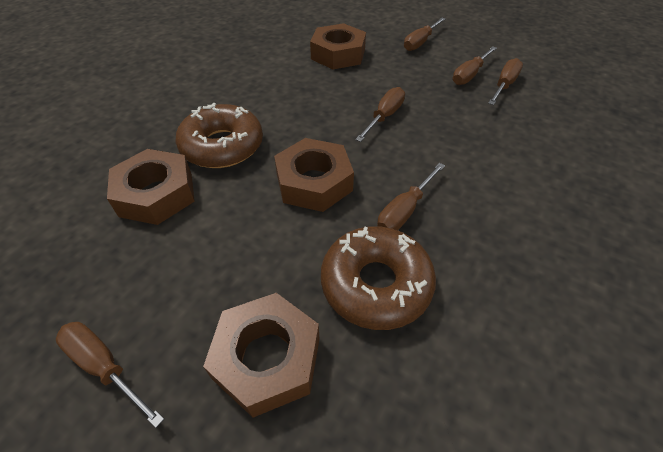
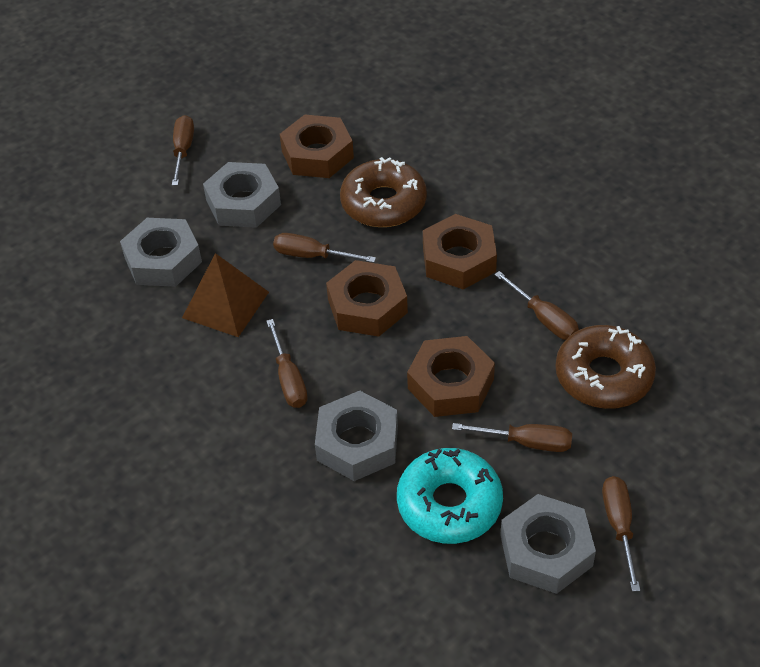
brown pyramid: 0 -> 1
grey nut: 0 -> 4
turquoise donut: 0 -> 1

